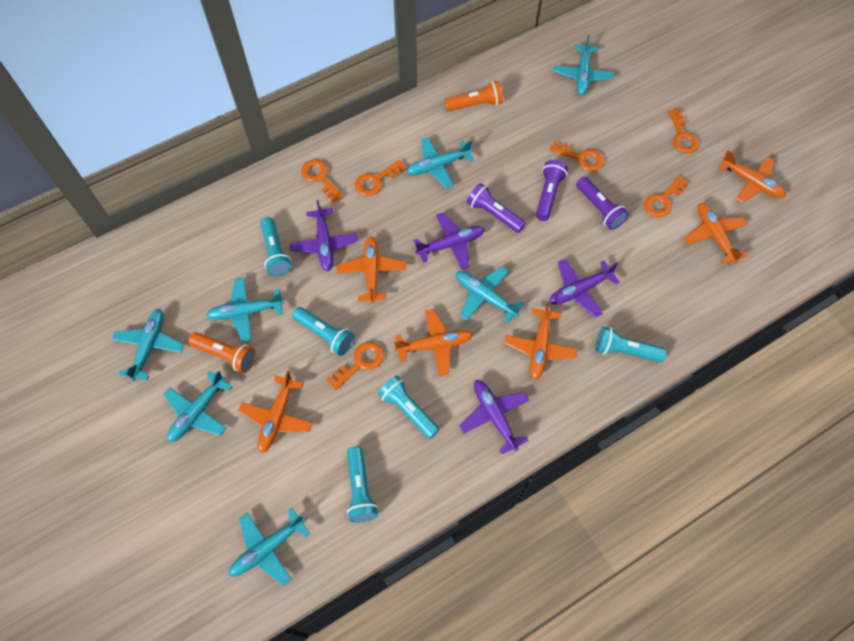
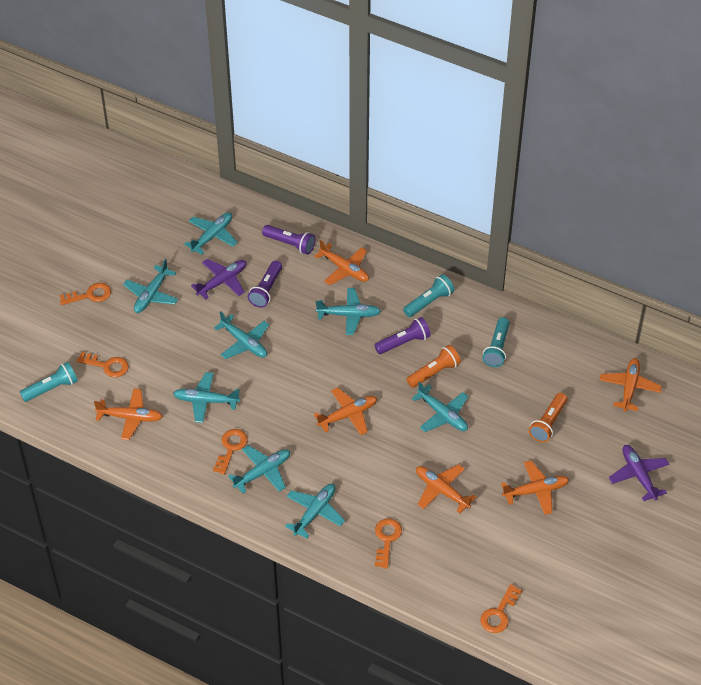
orange key: 6 -> 5
purple plane: 4 -> 2
turquoise flashlight: 5 -> 3
turquoise plane: 7 -> 8

